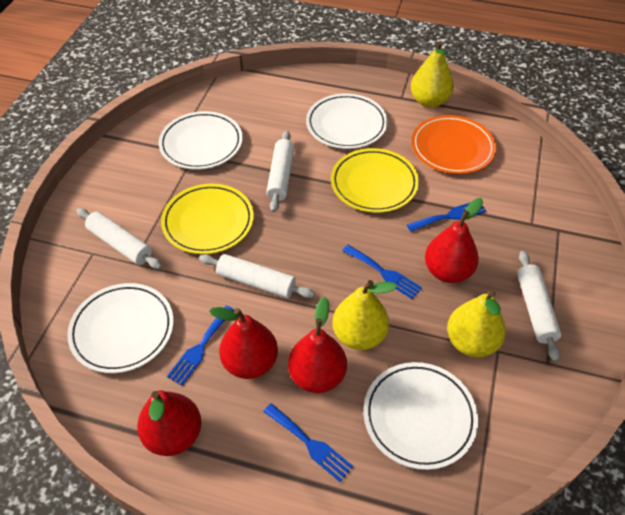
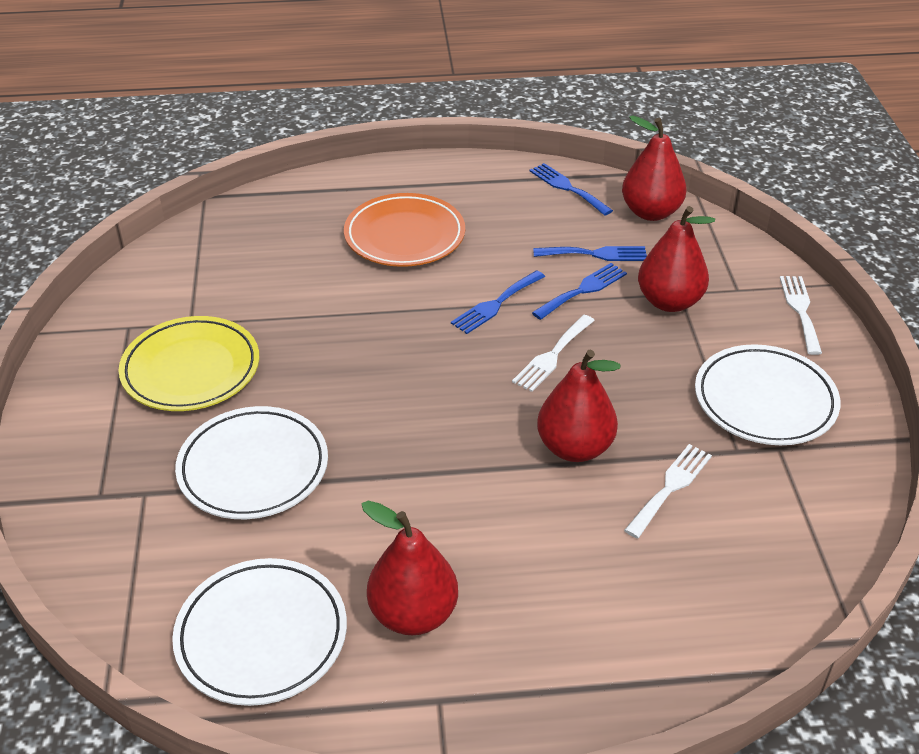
white fork: 0 -> 3
white plate: 4 -> 3
white rolling pin: 4 -> 0
yellow pear: 3 -> 0
yellow plate: 2 -> 1

